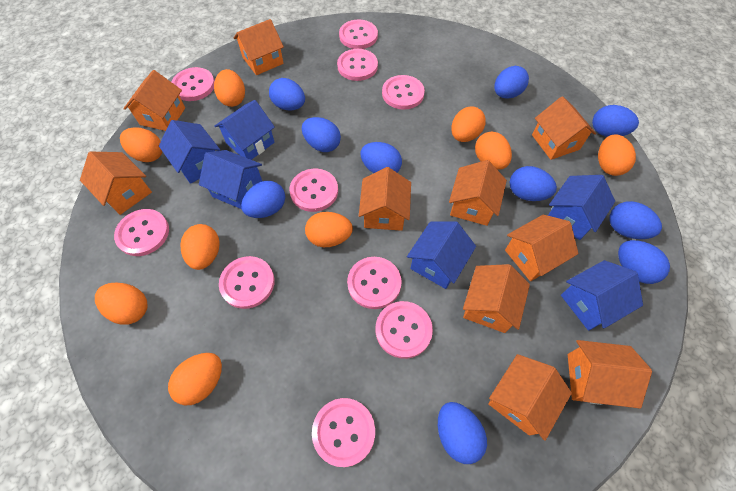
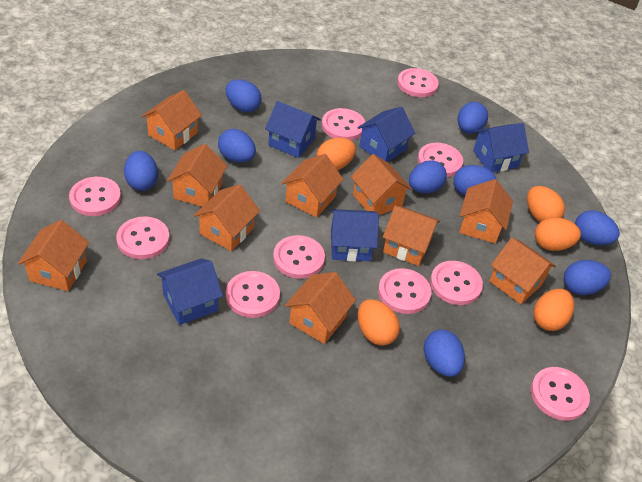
blue egg: 10 -> 9
blue house: 6 -> 5
orange egg: 9 -> 5

